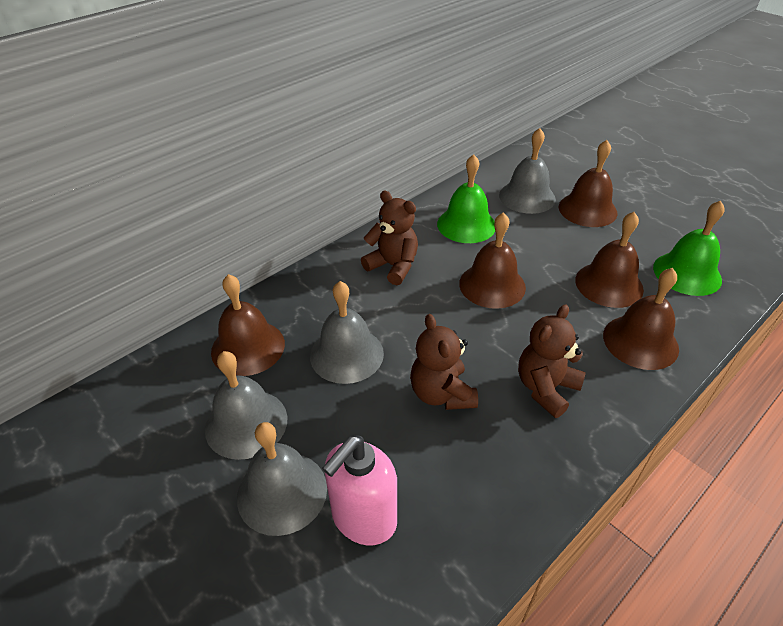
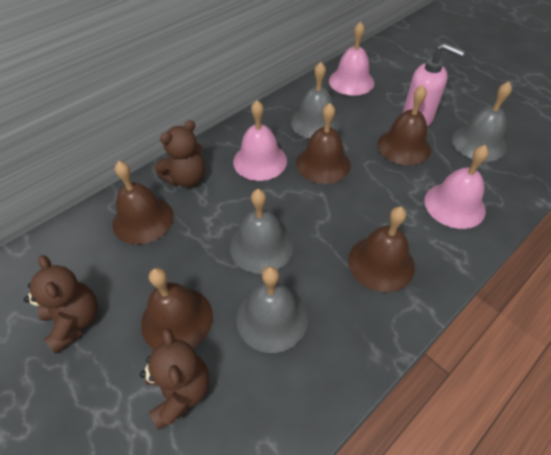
green bell: 2 -> 0
pink bell: 0 -> 3

